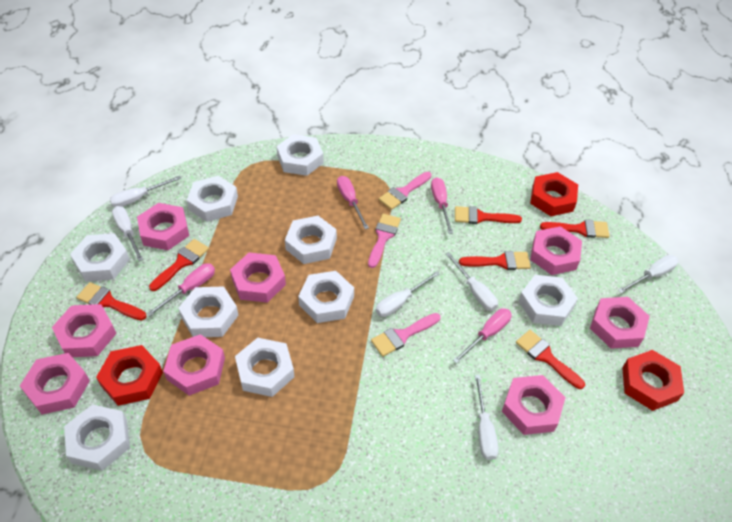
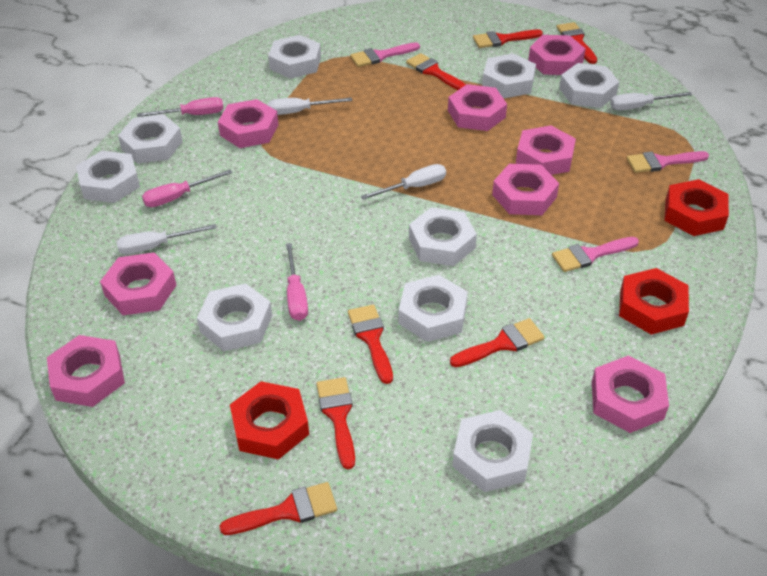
pink screwdriver: 4 -> 3
red brush: 6 -> 7
white screwdriver: 6 -> 4

